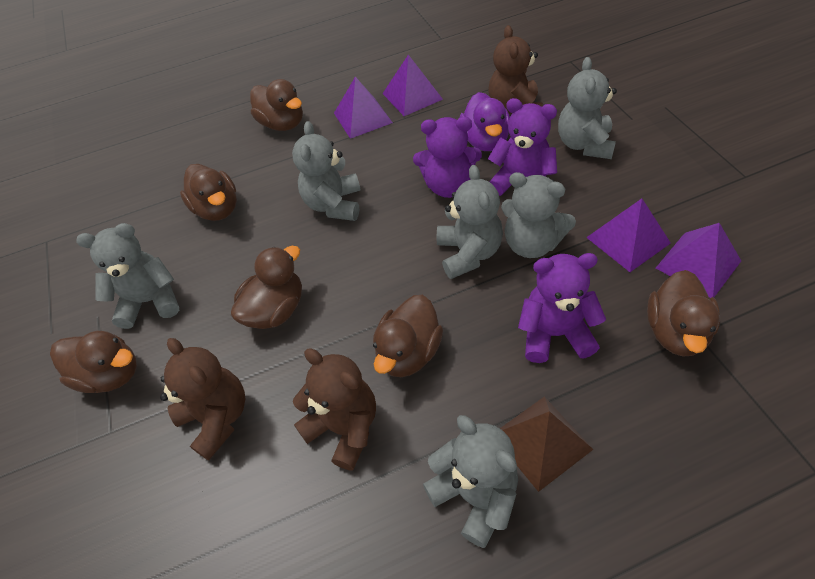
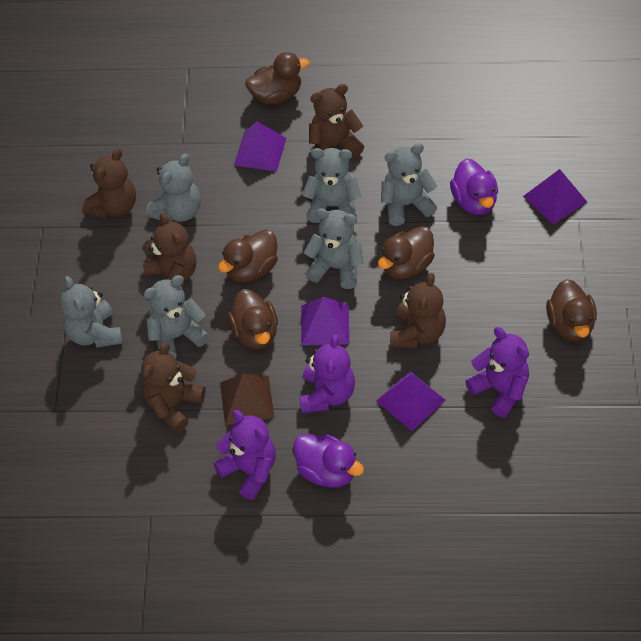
brown duck: 6 -> 5
brown teddy bear: 3 -> 5
purple duck: 1 -> 2

